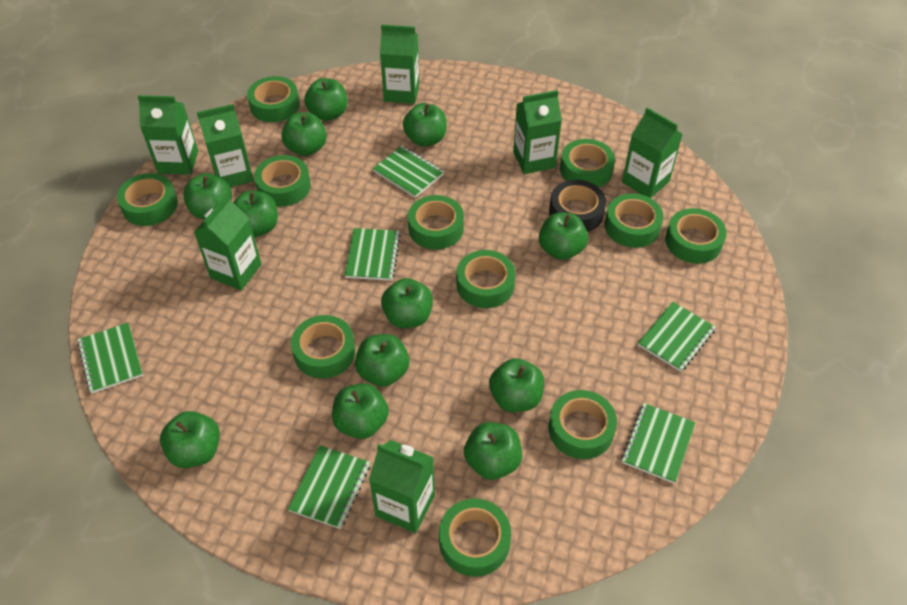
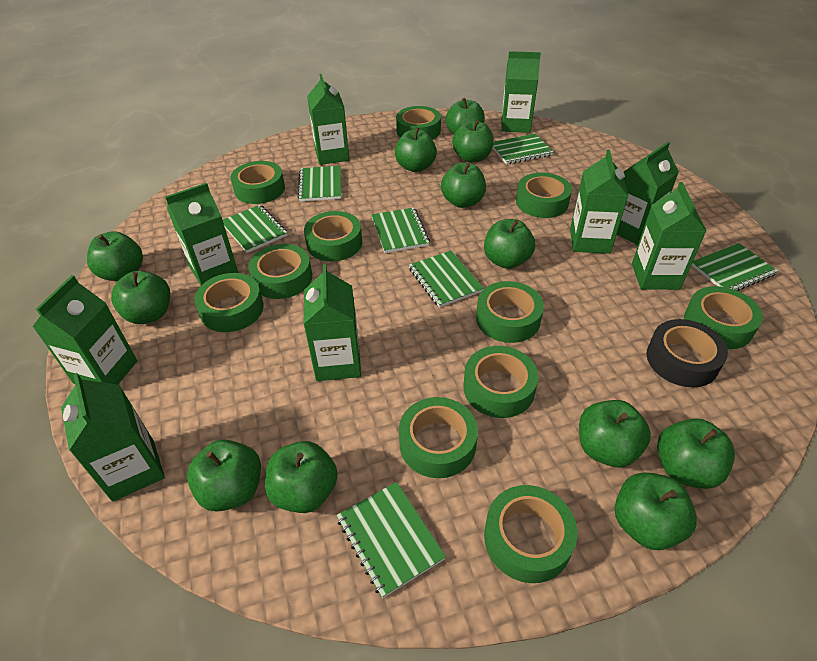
green carton: 7 -> 9
green notebook: 6 -> 7

